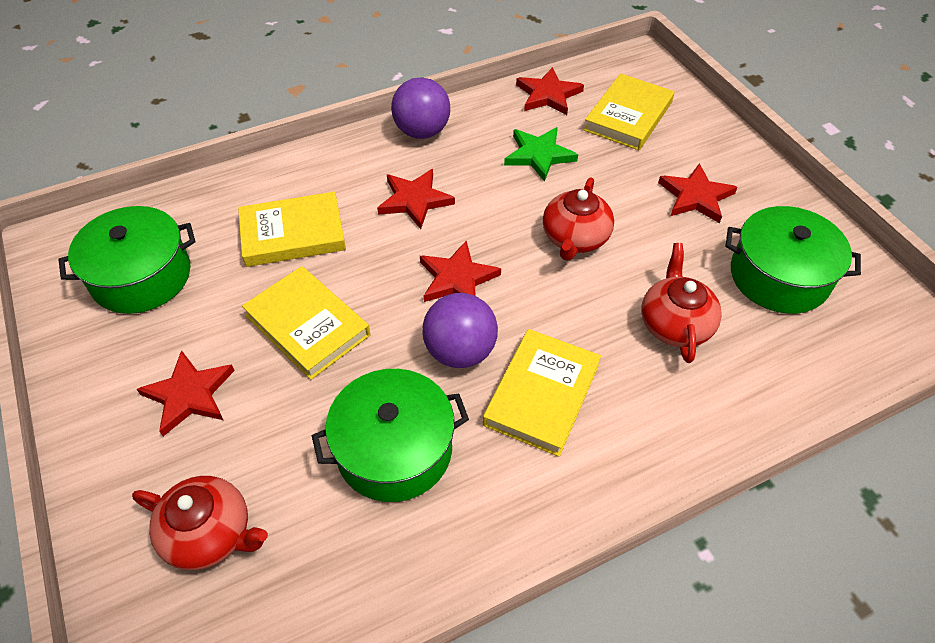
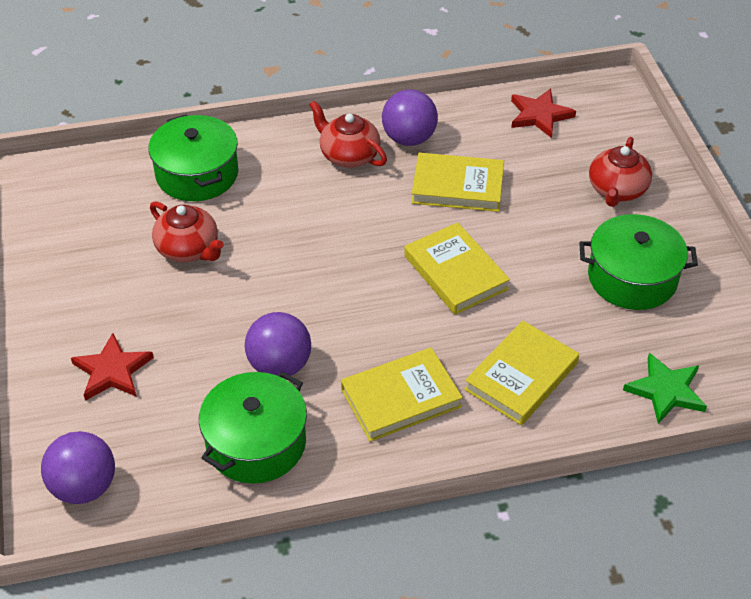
purple ball: 2 -> 3
red star: 5 -> 2

